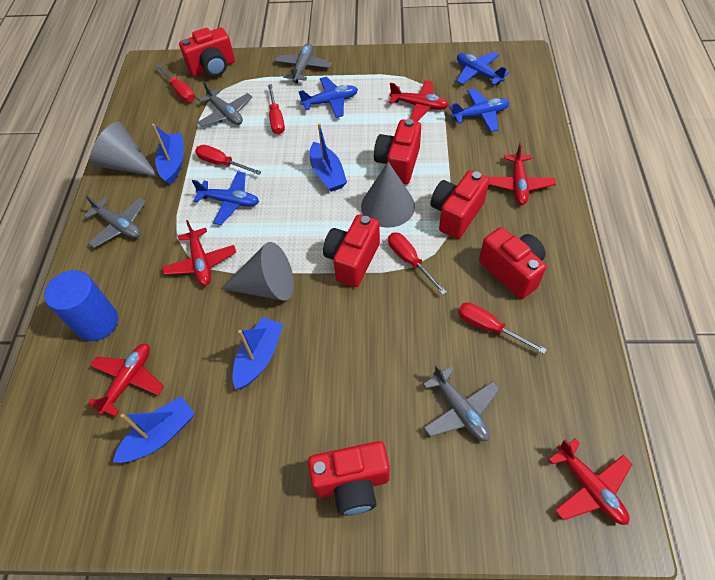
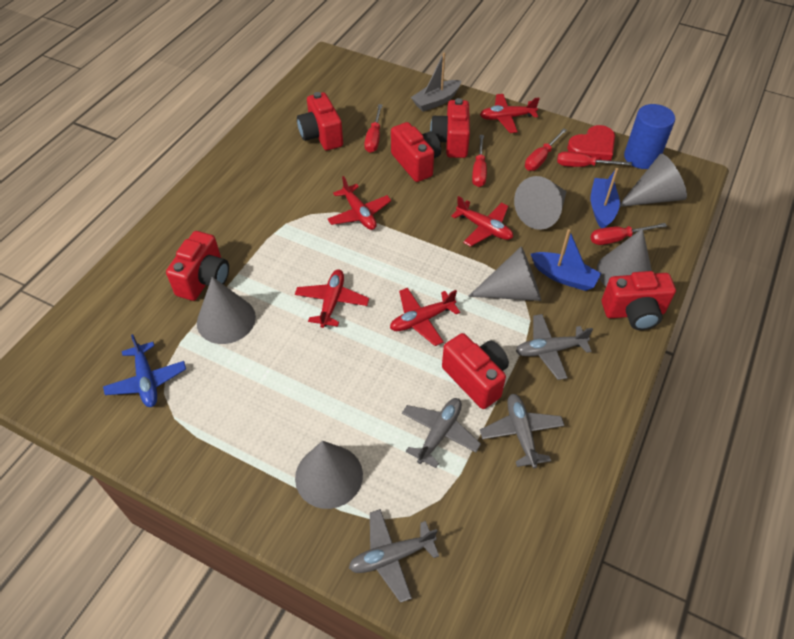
blue boat: 4 -> 2
blue plane: 4 -> 1
grey boat: 0 -> 1
grey cone: 3 -> 6
red heart: 0 -> 1

